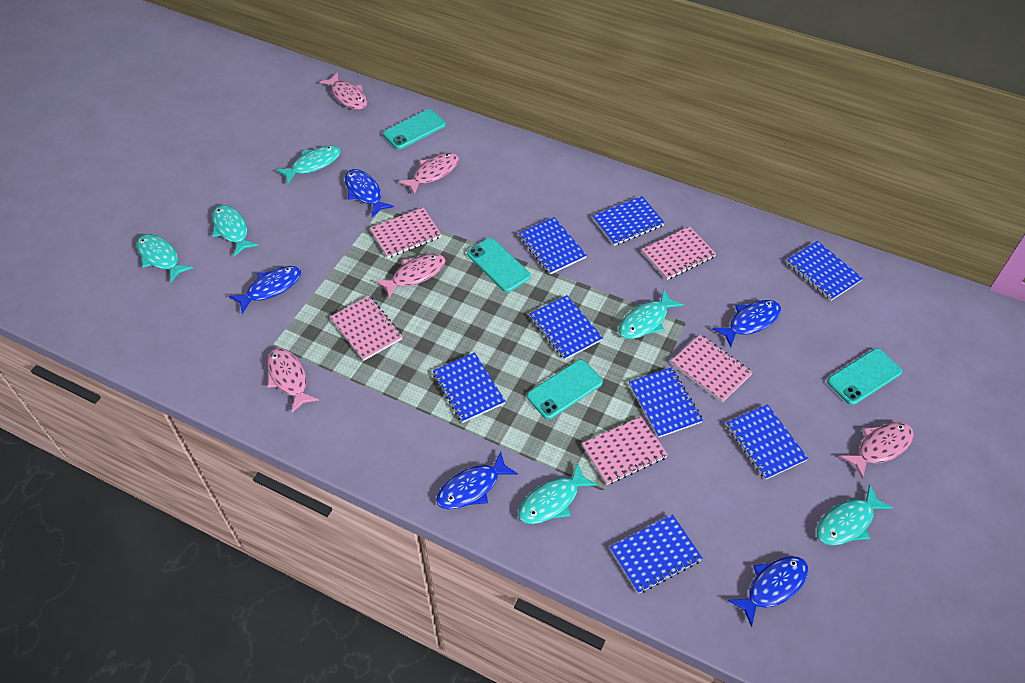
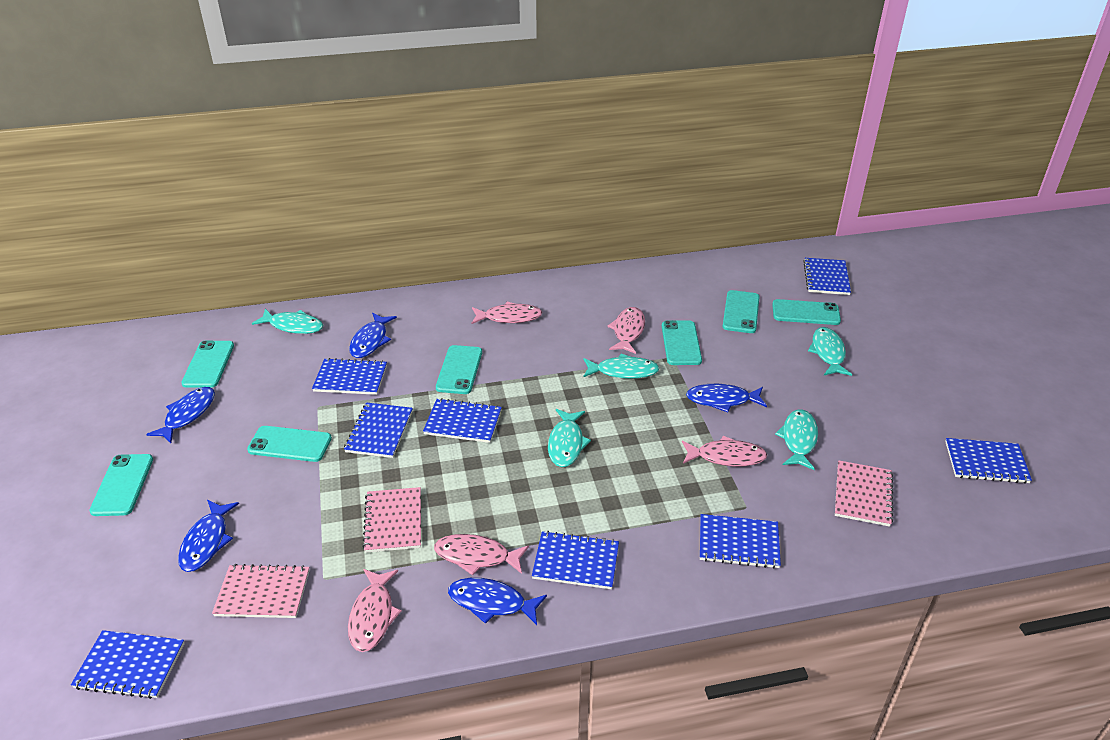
pink notebook: 5 -> 3
turquoise fish: 6 -> 5
turquoise phone: 4 -> 7

